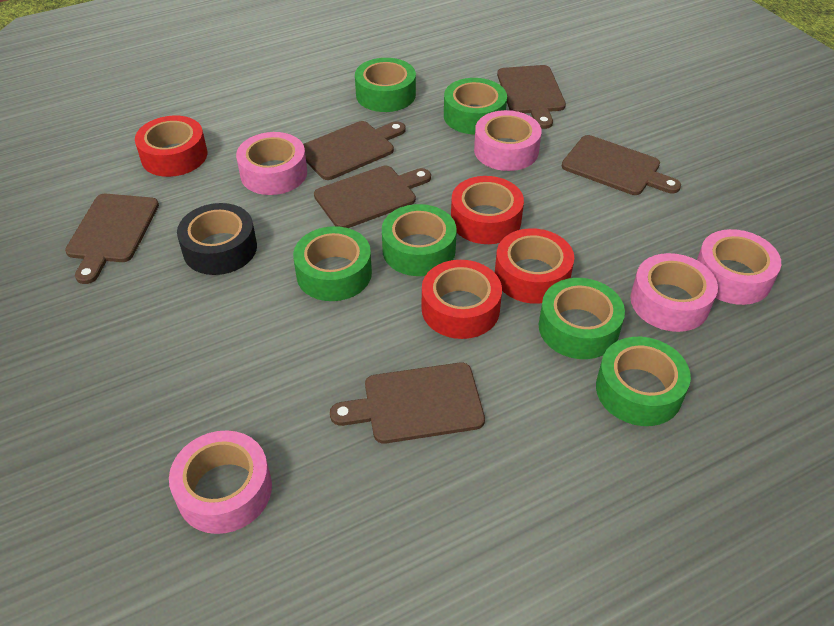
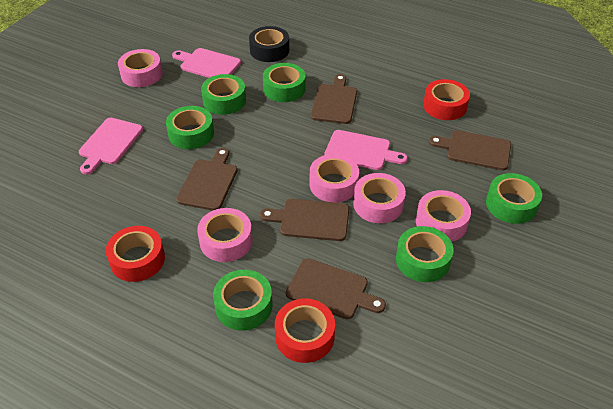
brown cutting board: 6 -> 5
pink cutting board: 0 -> 3
red tape: 4 -> 3

